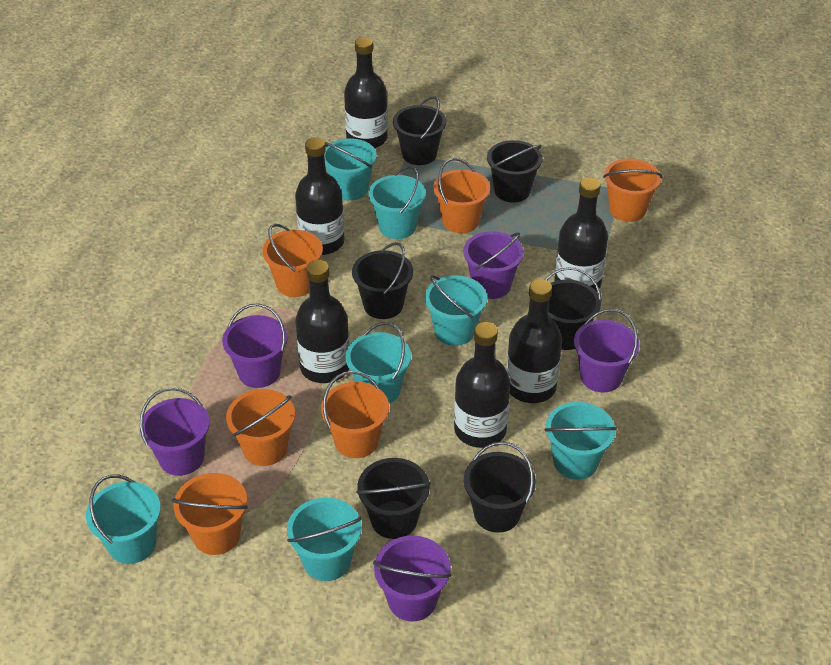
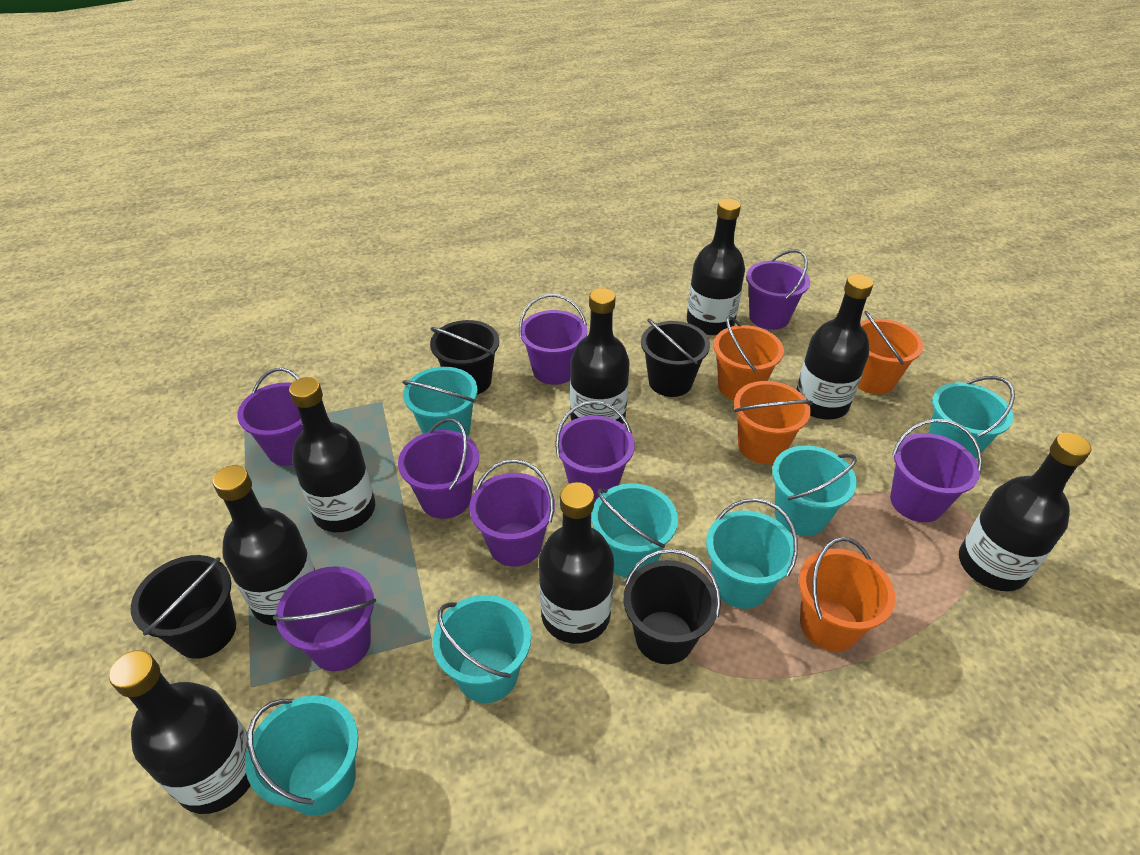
black bottle: 6 -> 8
black bucket: 6 -> 4
orange bucket: 6 -> 4
purple bucket: 5 -> 8

